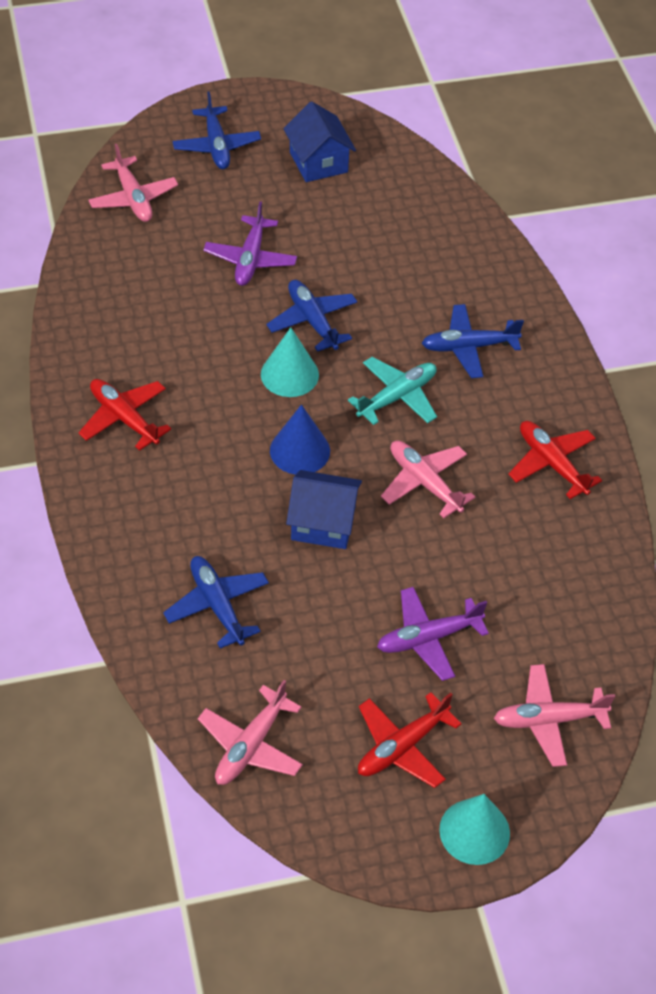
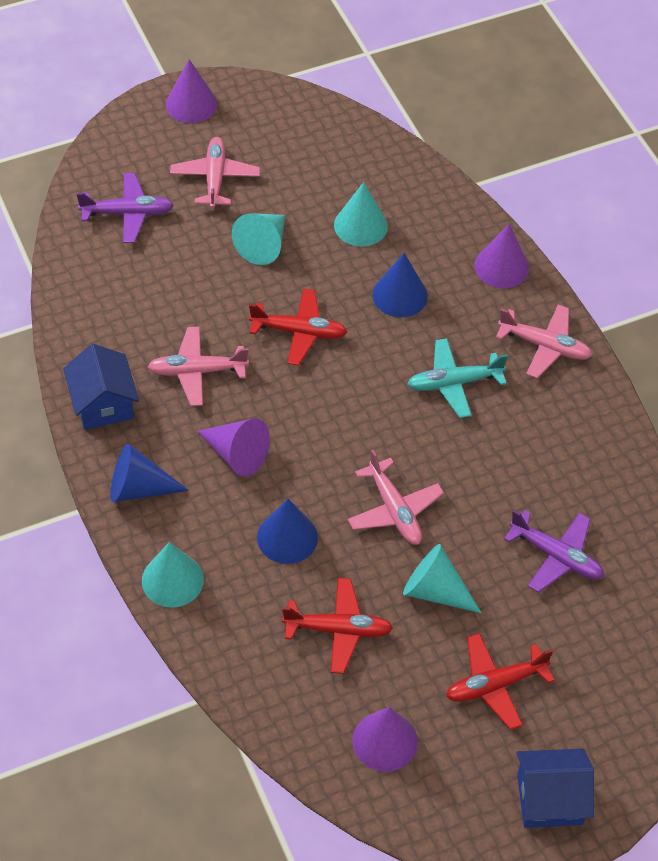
blue cone: 1 -> 3
blue plane: 4 -> 0
purple cone: 0 -> 4
turquoise cone: 2 -> 4

